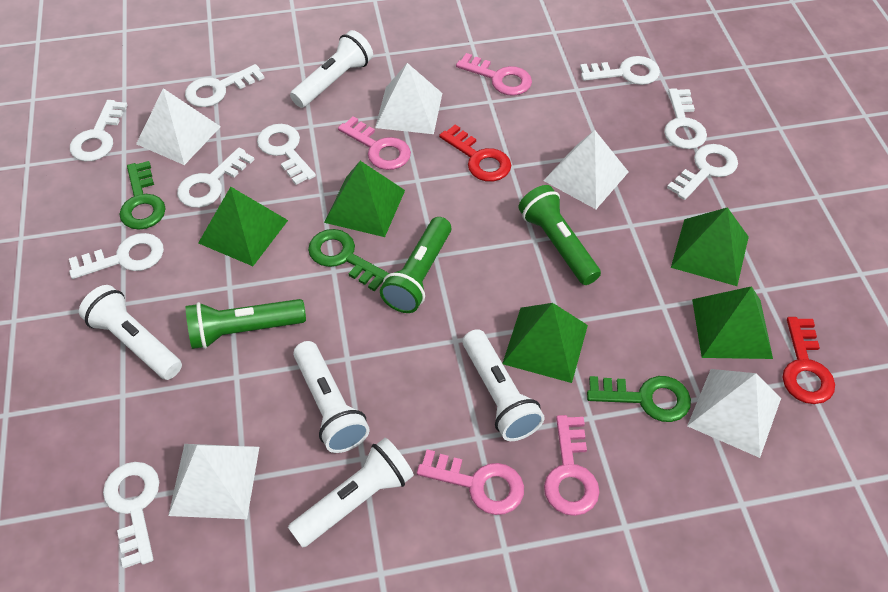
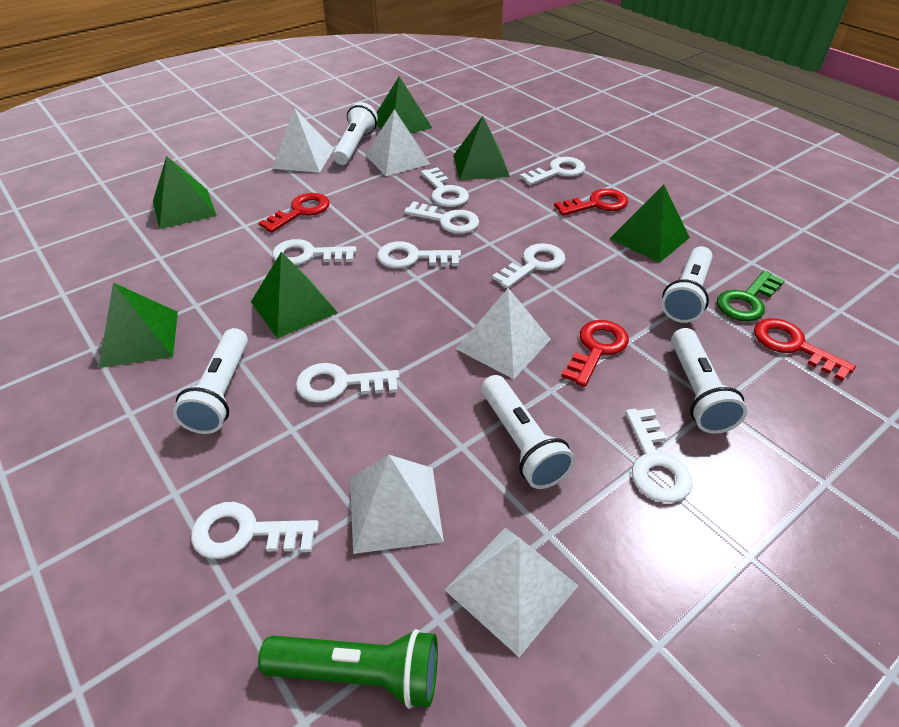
green flashlight: 3 -> 1
green key: 3 -> 1
green pyramid: 5 -> 6
pink key: 4 -> 0
red key: 2 -> 4

